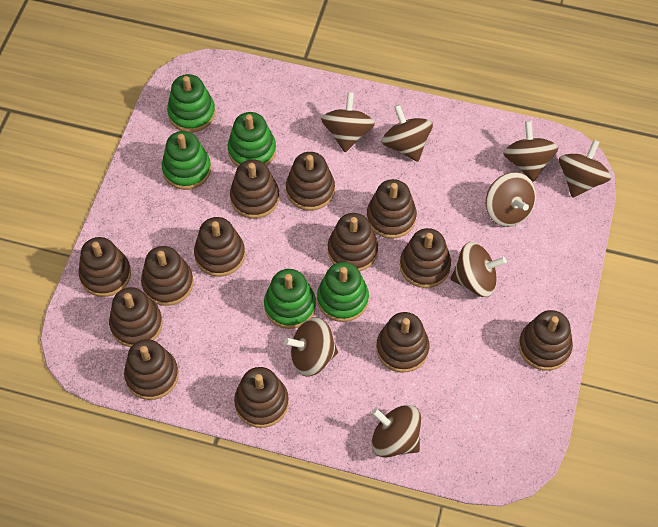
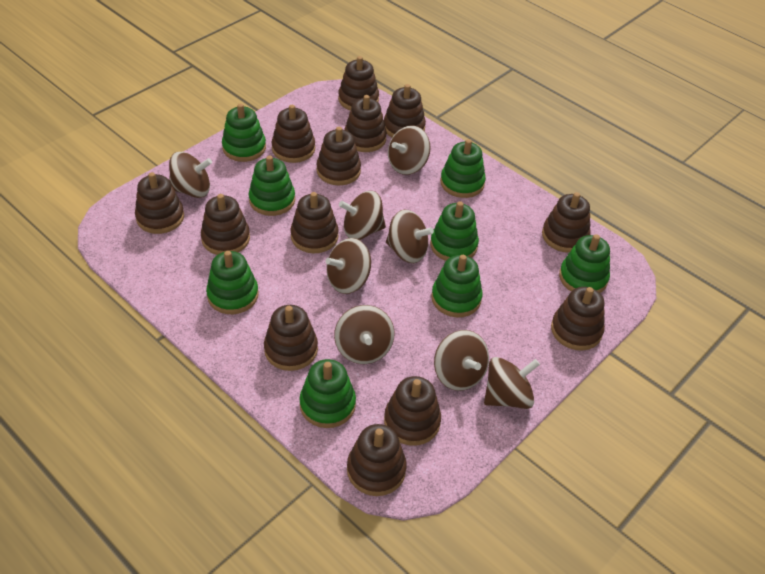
green stacking toy: 5 -> 8

